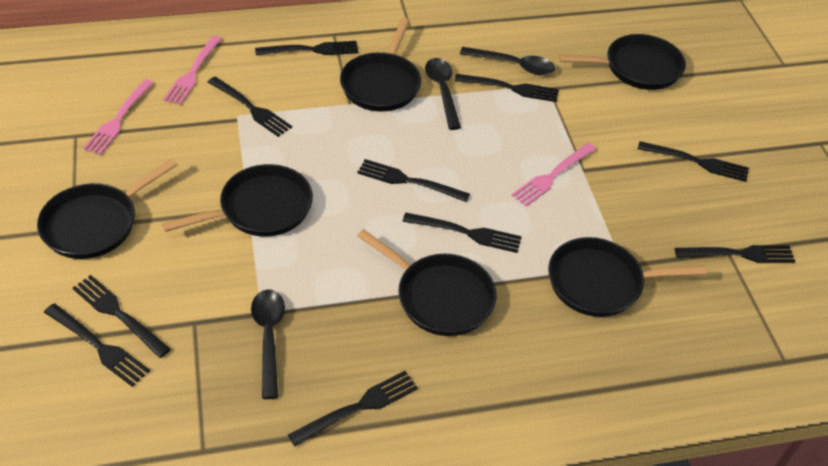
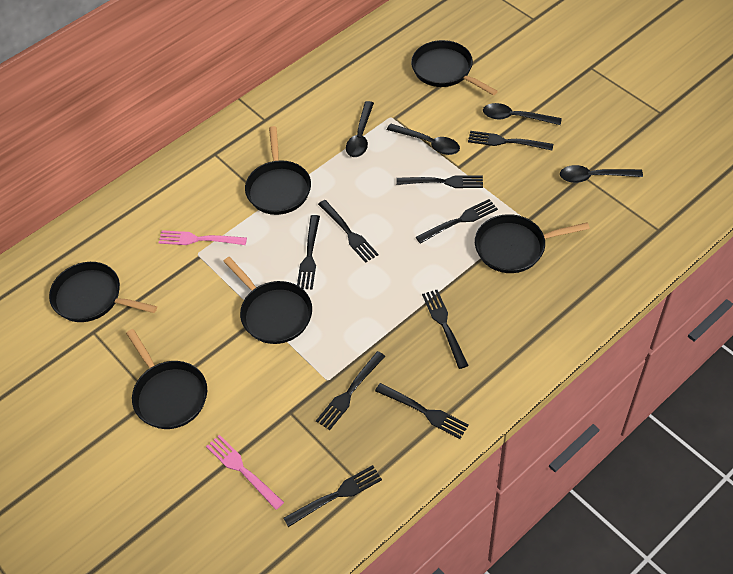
black fork: 10 -> 9
black spoon: 3 -> 4
pink fork: 3 -> 2

